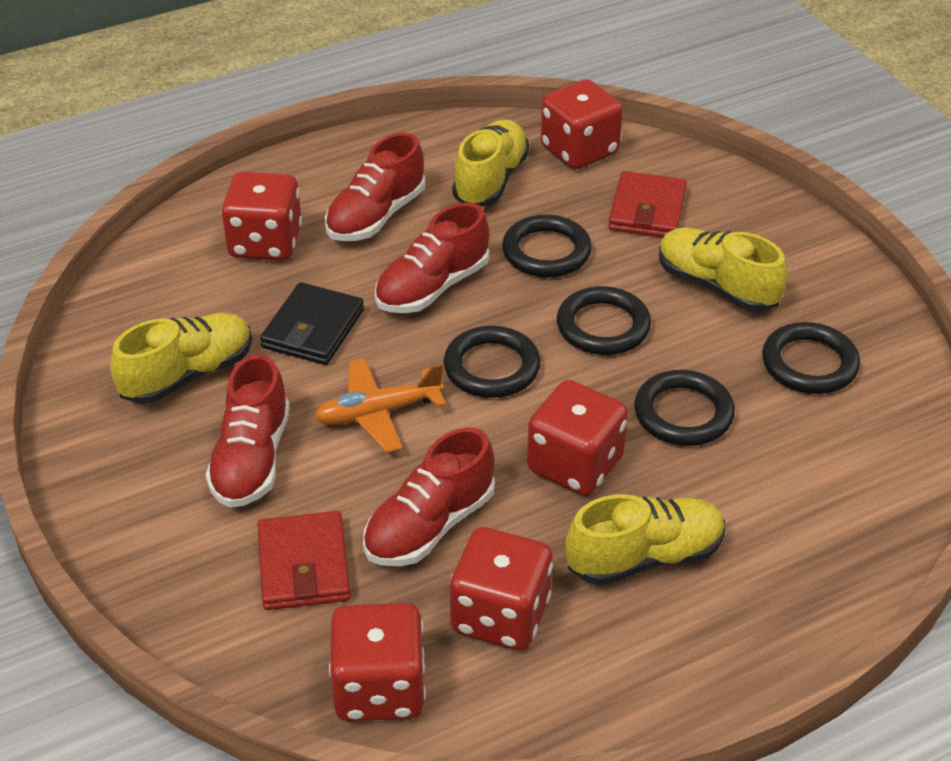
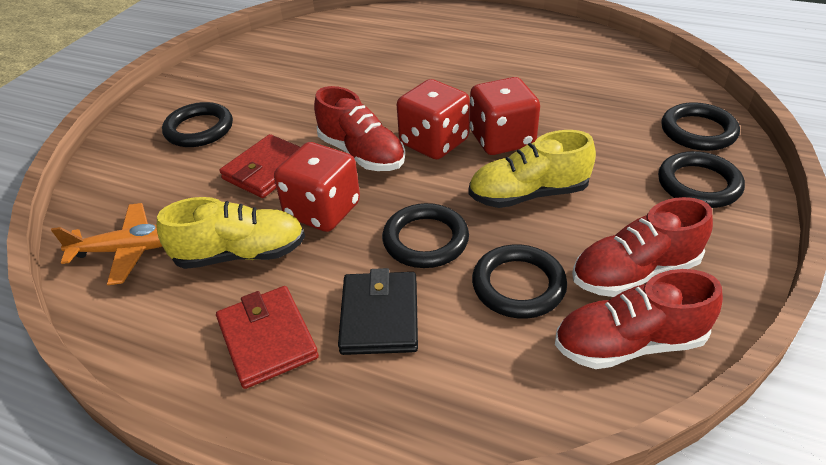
red dice: 5 -> 3
red shoe: 4 -> 3
yellow shoe: 4 -> 2

